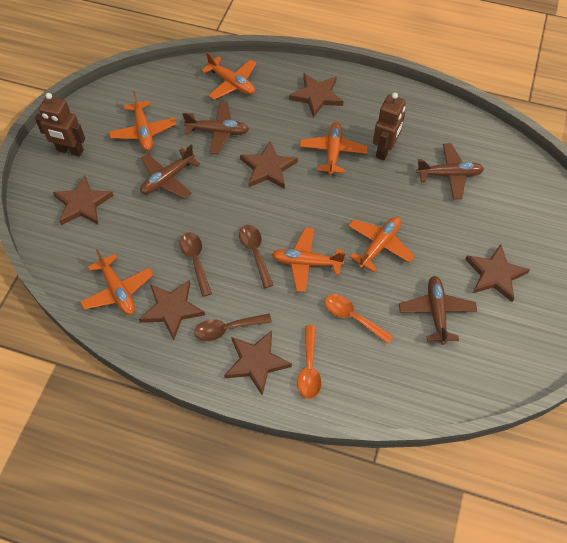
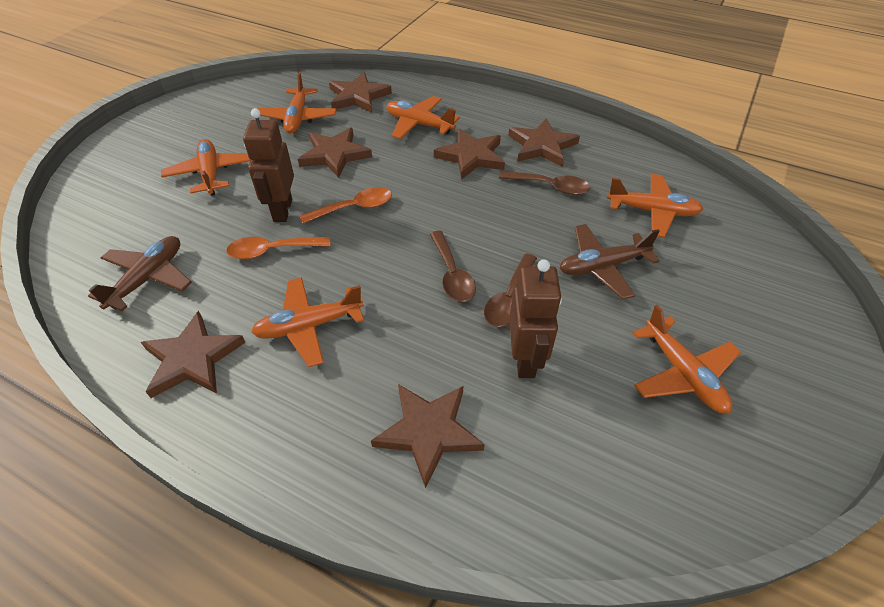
brown plane: 4 -> 2

